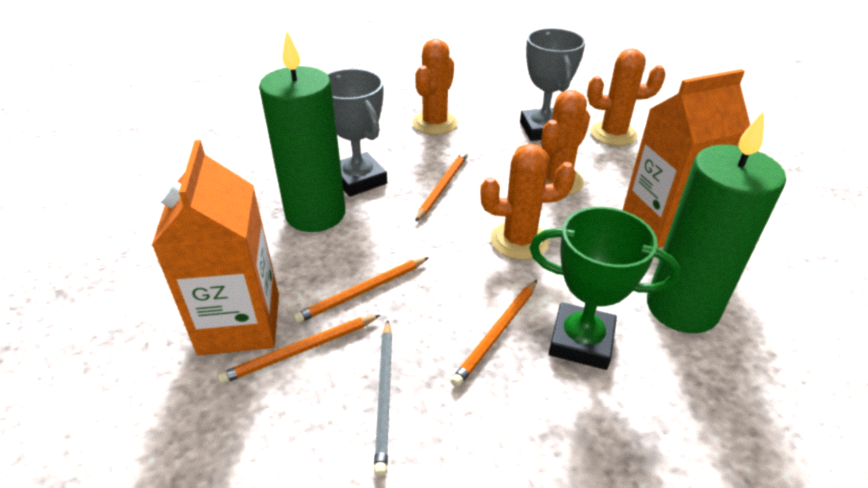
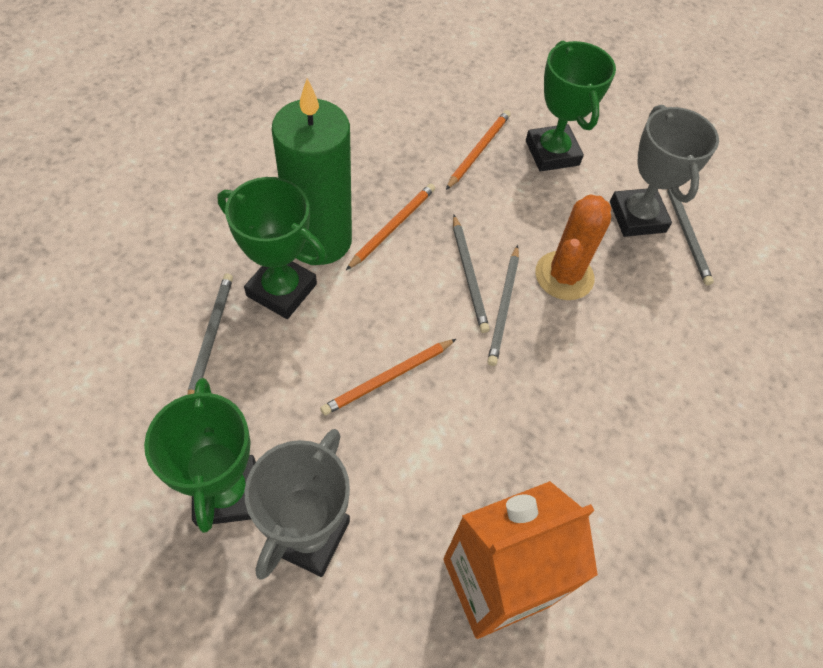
green candle: 2 -> 1
green trophy: 1 -> 3
grey pencil: 1 -> 4
orange cactus: 4 -> 1
orange carton: 2 -> 1
orange pencil: 4 -> 3

